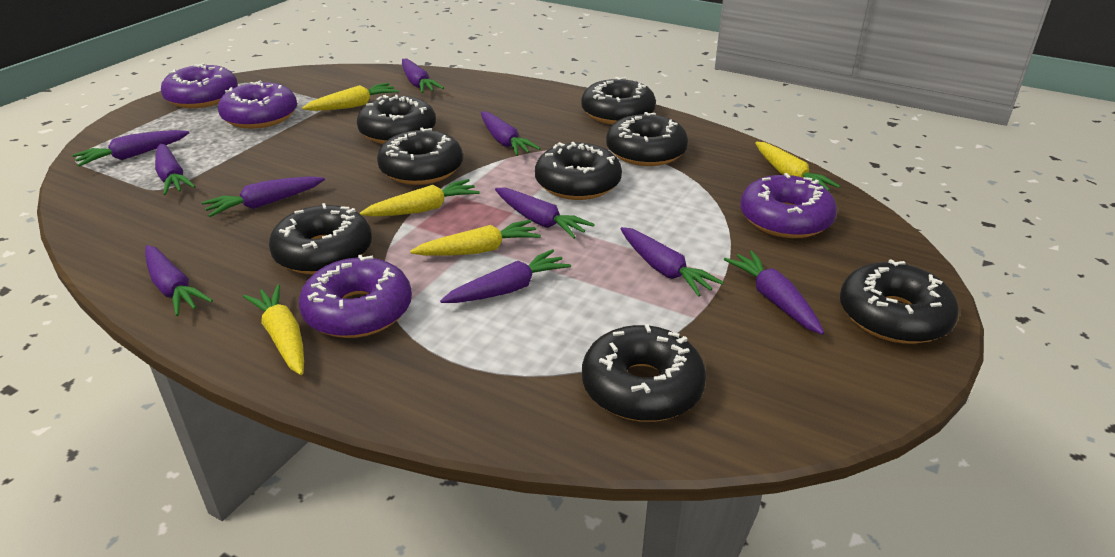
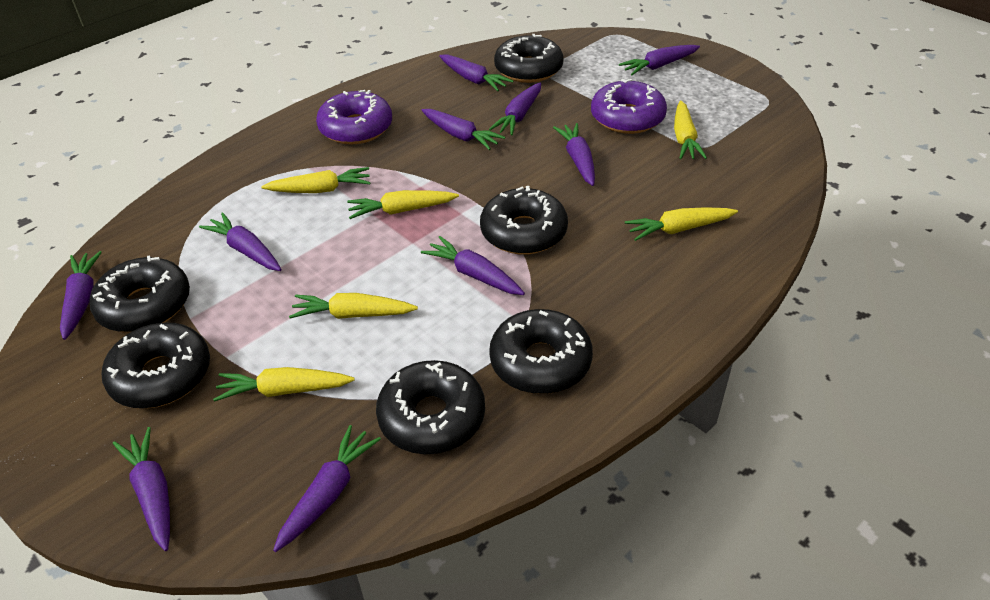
black donut: 8 -> 6
purple donut: 4 -> 2
yellow carrot: 5 -> 6

